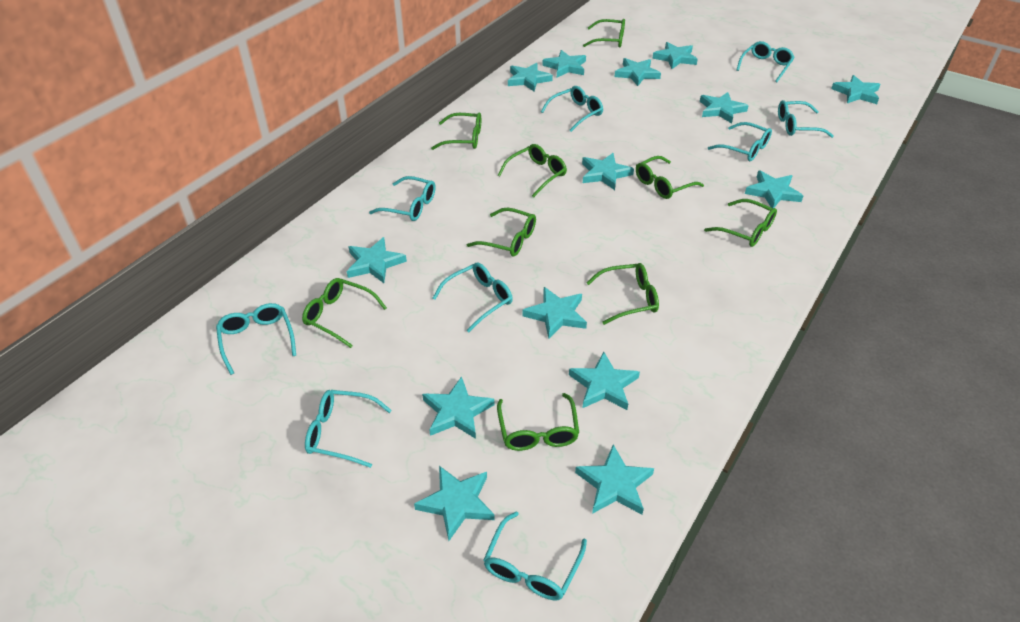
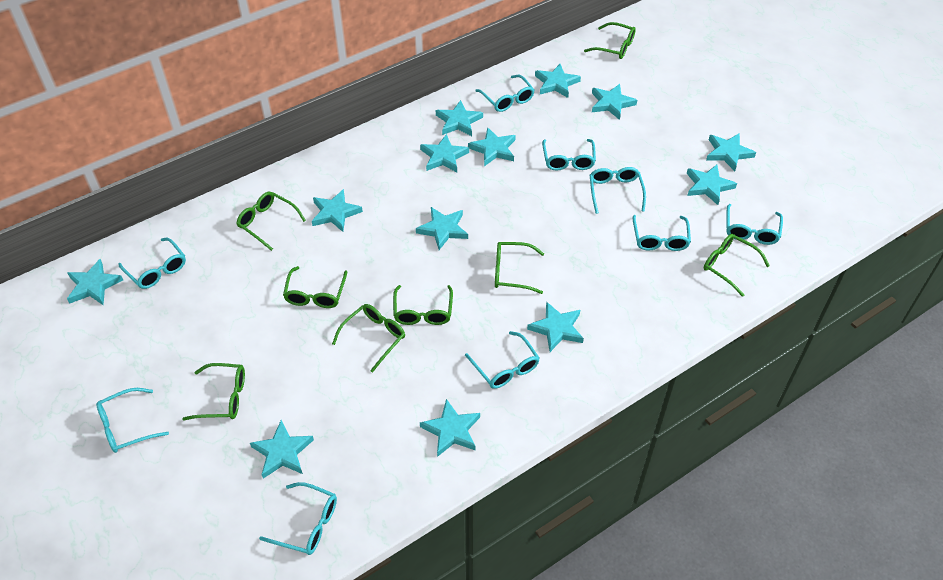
green glasses: 9 -> 8
turquoise star: 14 -> 13

